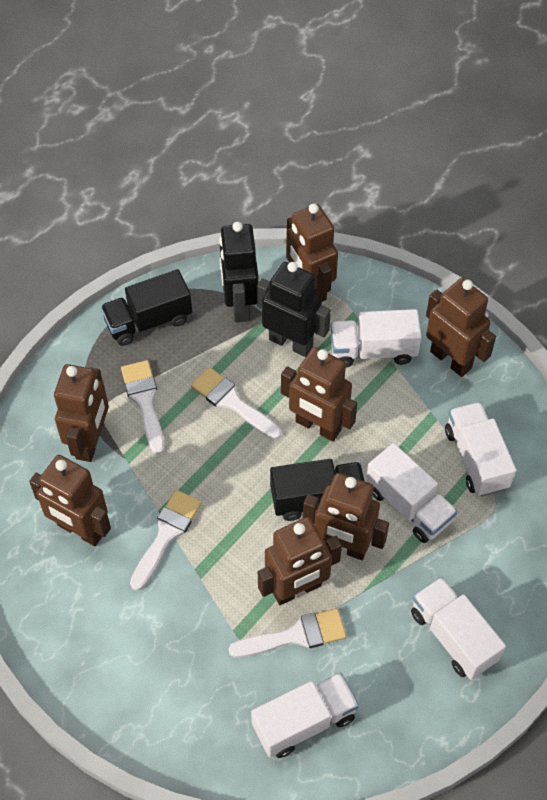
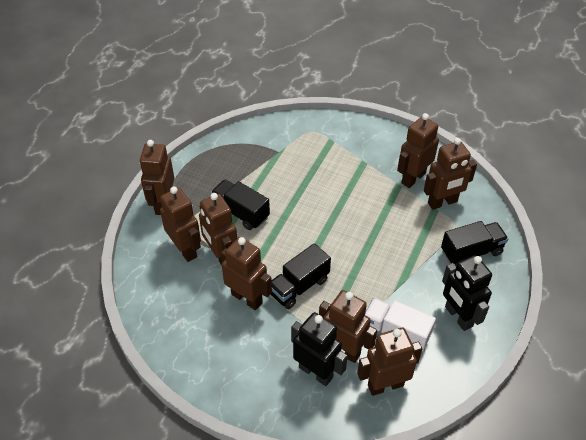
black truck: 2 -> 3
brown robot: 7 -> 8
white brush: 4 -> 0
white truck: 5 -> 1

